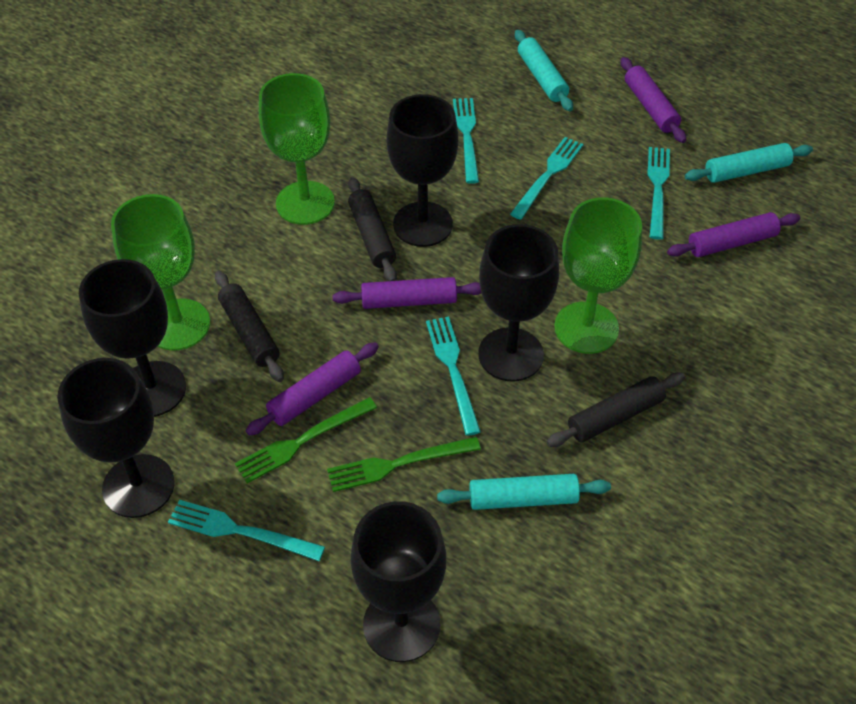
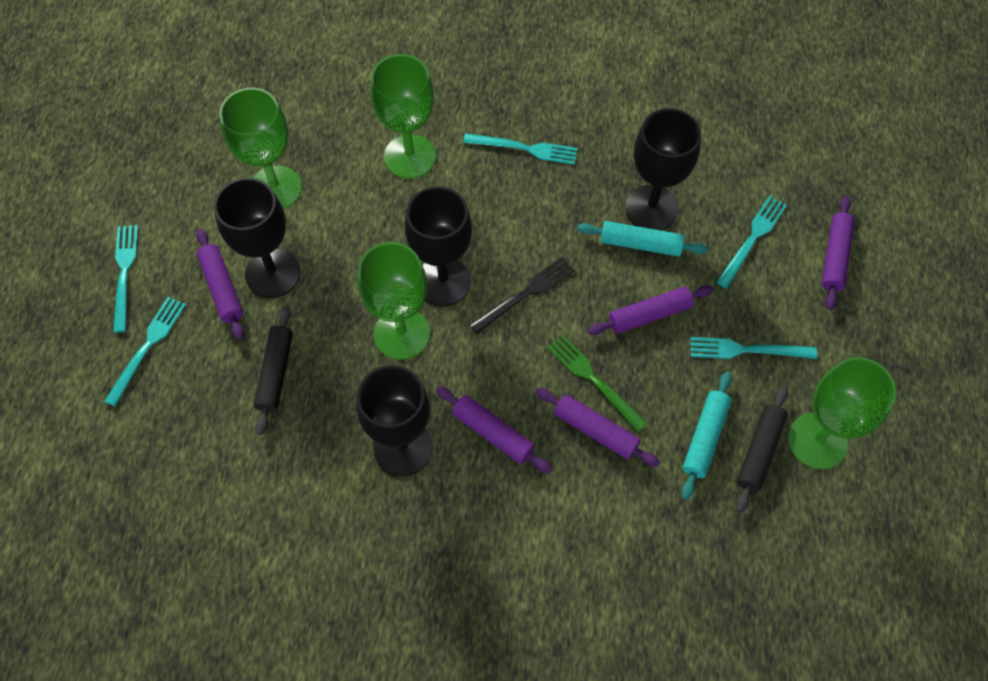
black fork: 0 -> 1
black goblet: 5 -> 4
black rolling pin: 3 -> 2
green fork: 2 -> 1
green goblet: 3 -> 4
purple rolling pin: 4 -> 5
turquoise rolling pin: 3 -> 2

